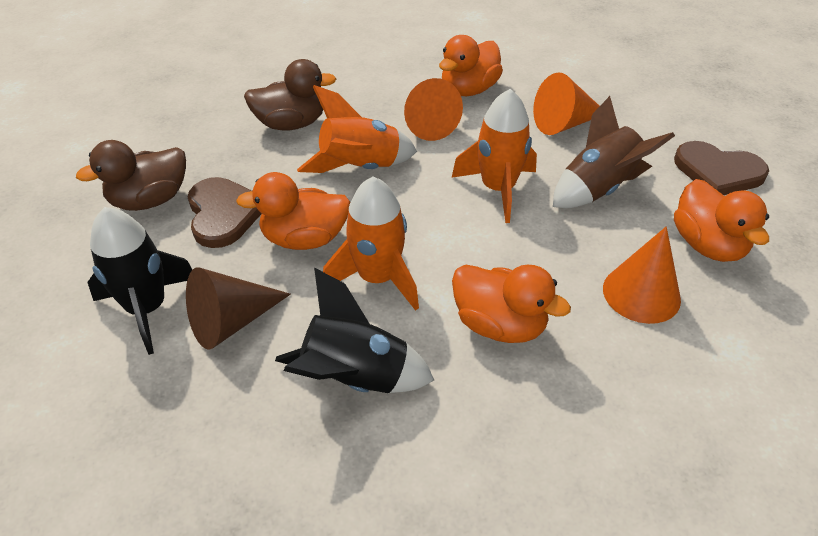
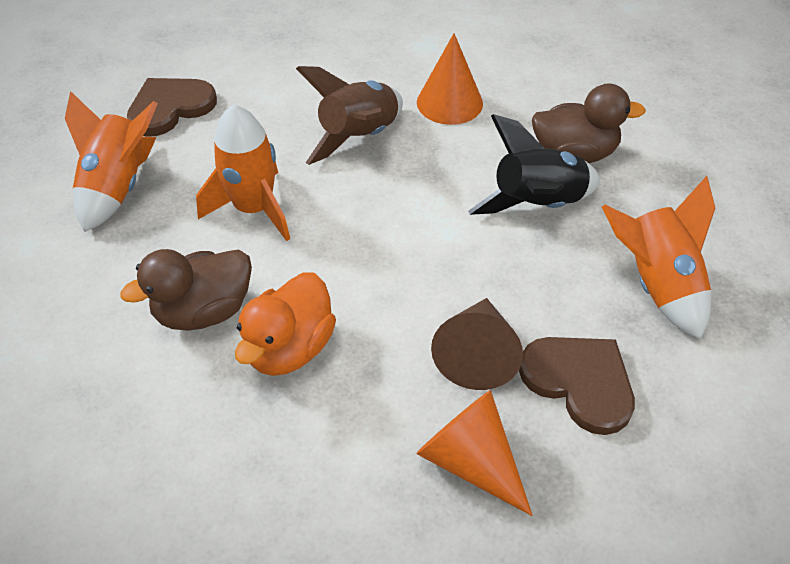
black rocket: 2 -> 1
orange cone: 3 -> 2
orange duck: 4 -> 1

